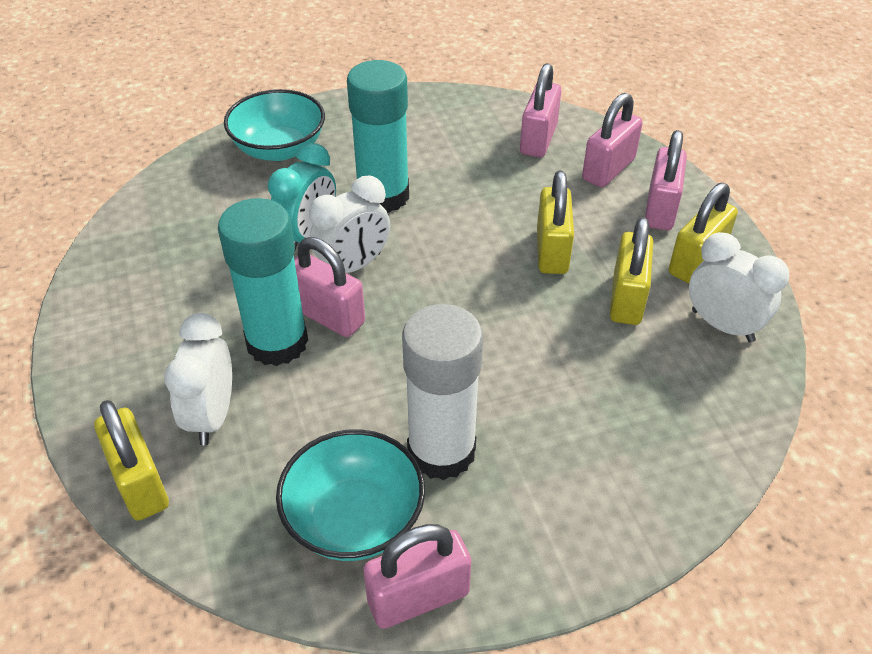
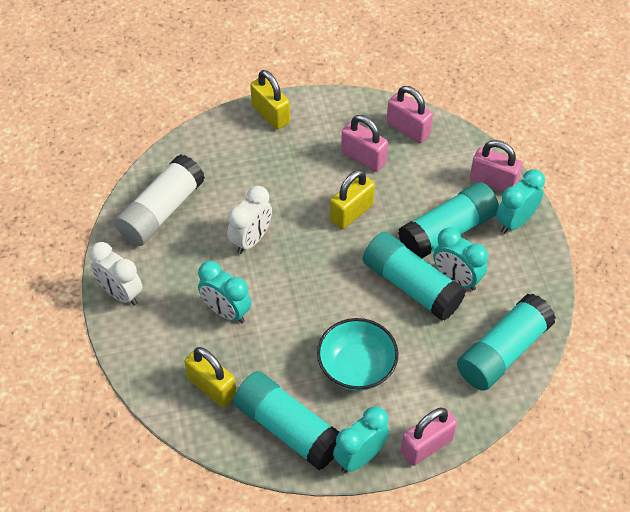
pink padlock: 5 -> 4
turquoise bowl: 2 -> 1
turquoise clock: 1 -> 4
turquoise glue stick: 2 -> 4
white clock: 3 -> 2
yellow padlock: 4 -> 3

